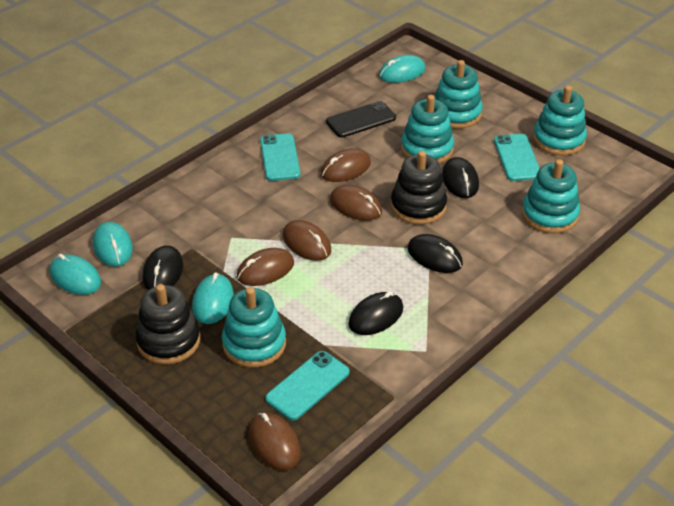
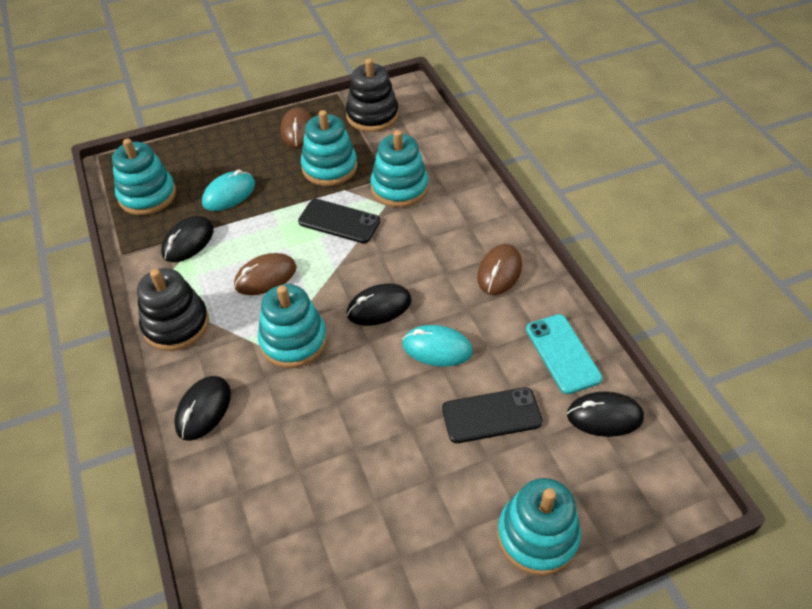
black phone: 1 -> 2
brown mouse: 5 -> 3
turquoise mouse: 4 -> 2
turquoise phone: 3 -> 1

